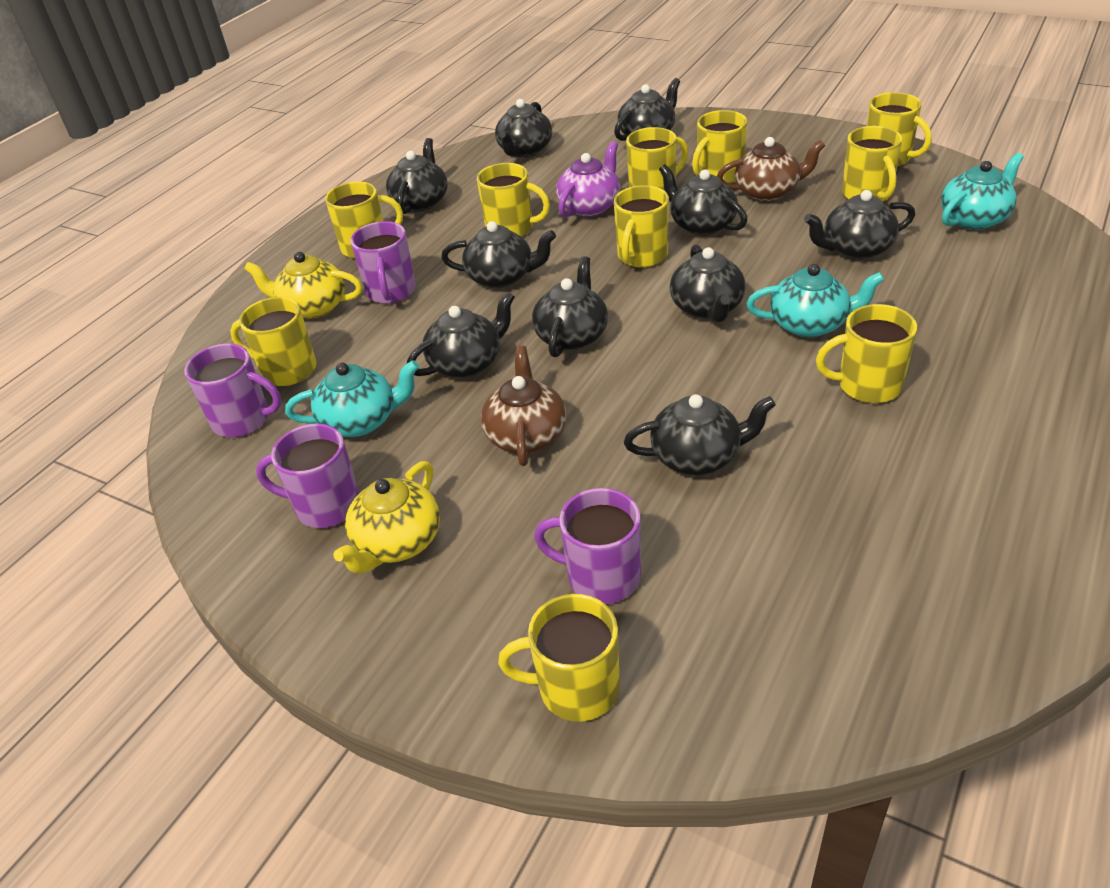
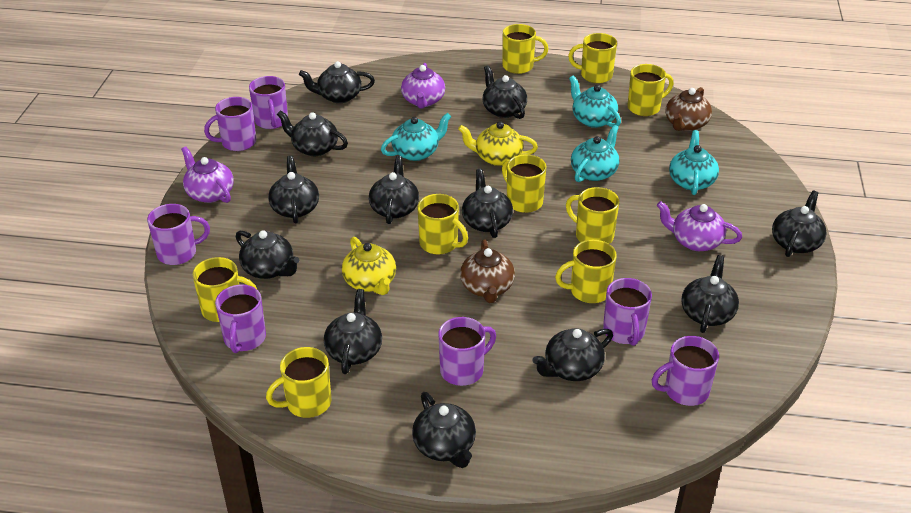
black teapot: 10 -> 12
purple mug: 4 -> 7
purple teapot: 1 -> 3
turquoise teapot: 3 -> 4
yellow mug: 10 -> 9

